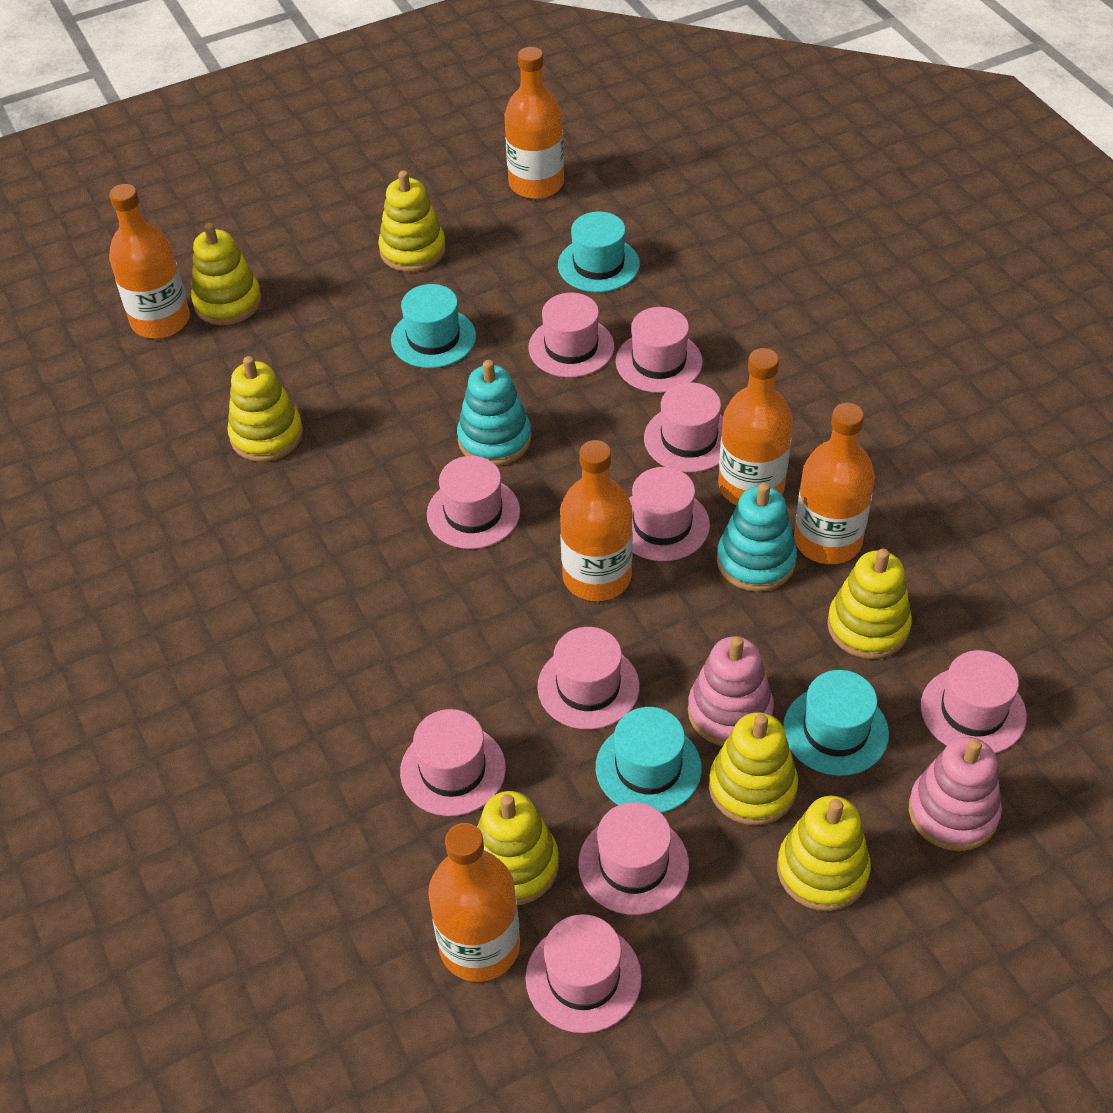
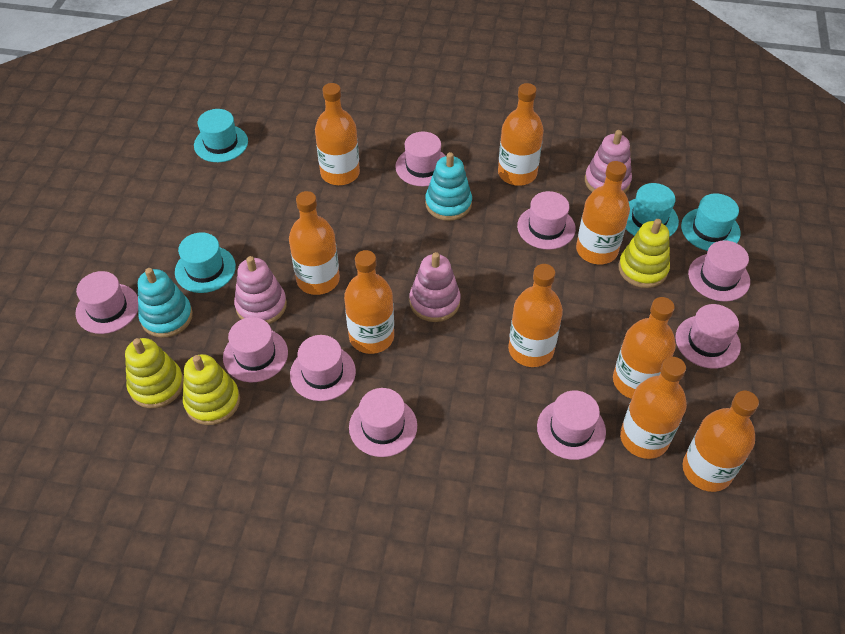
orange bottle: 6 -> 9
pink hat: 10 -> 9
pink stacking toy: 2 -> 3
yellow stacking toy: 7 -> 3

